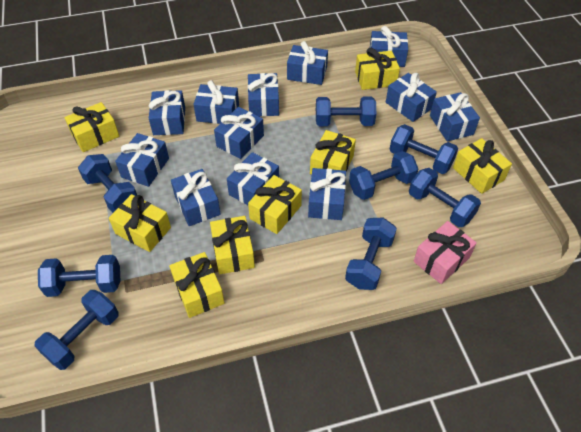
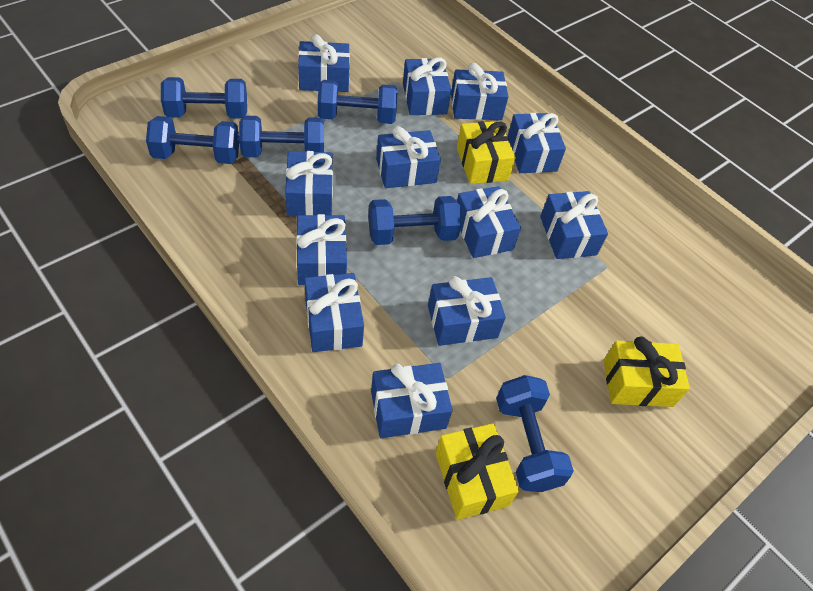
blue dumbbell: 8 -> 6
pink gift: 1 -> 0
yellow gift: 8 -> 3

